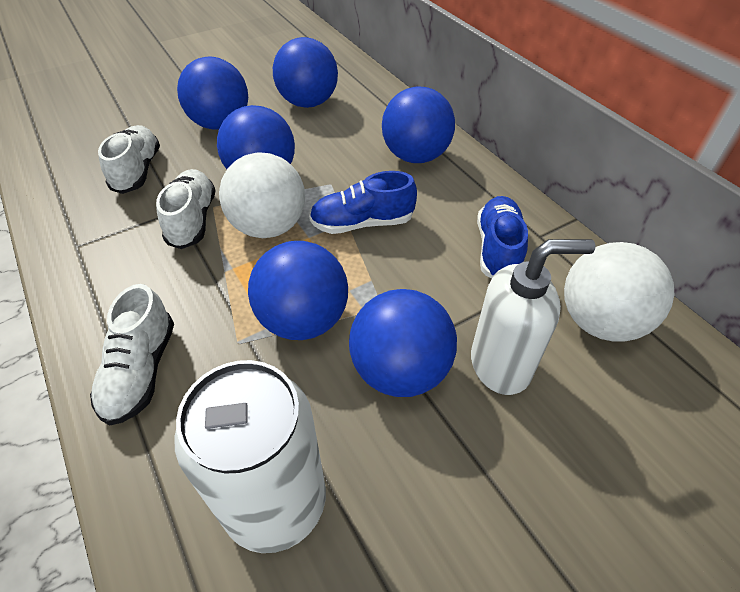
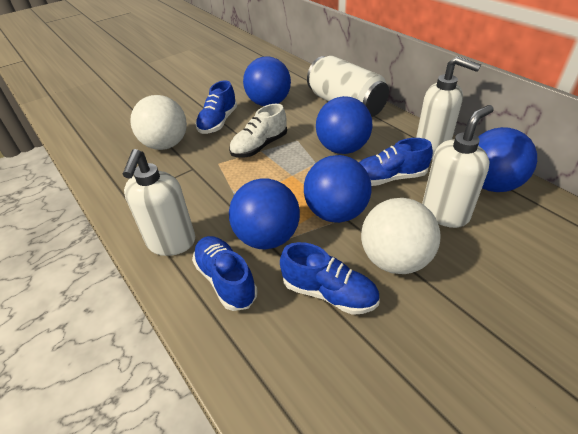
blue ball: 6 -> 5
blue shoe: 2 -> 4
white shoe: 3 -> 1
white soap dispenser: 1 -> 3

